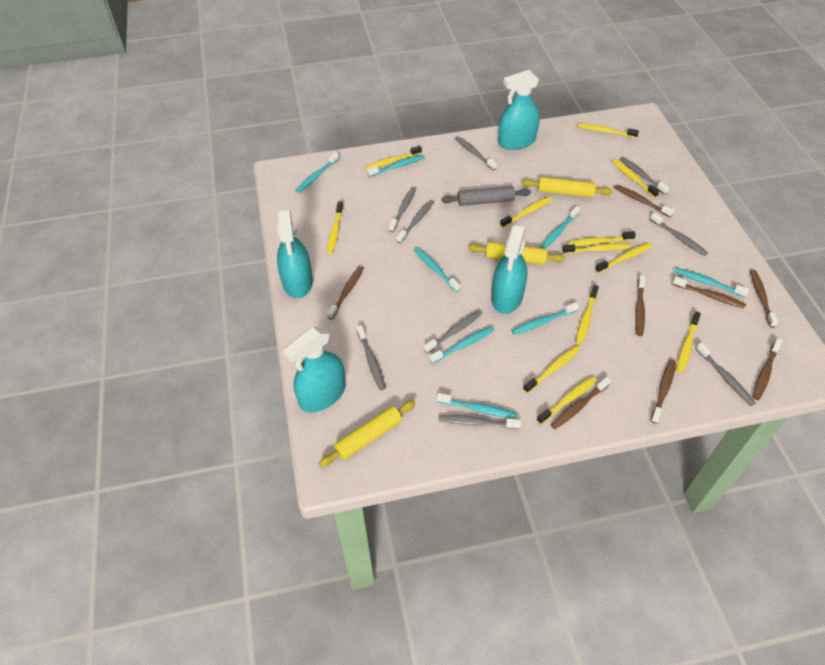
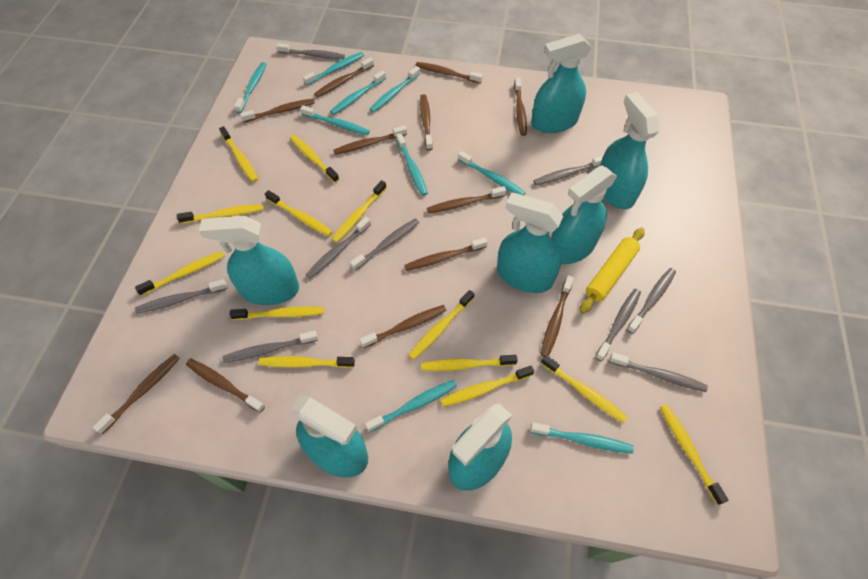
brown toothbrush: 8 -> 12
grey rolling pin: 1 -> 0
turquoise spray bottle: 4 -> 7
turquoise toothbrush: 8 -> 9
yellow rolling pin: 3 -> 1
yellow toothbrush: 12 -> 13

